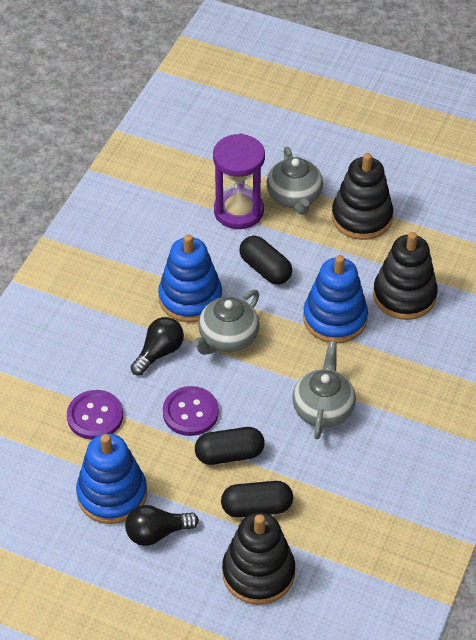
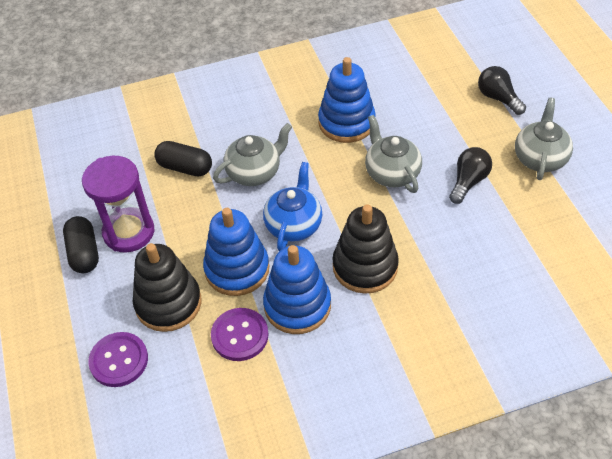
black capsule: 3 -> 2
black stacking toy: 3 -> 2
blue teapot: 0 -> 1

